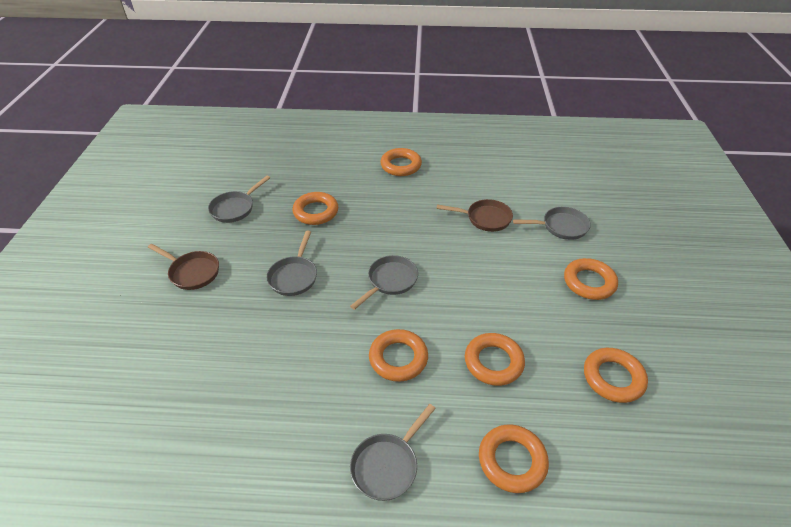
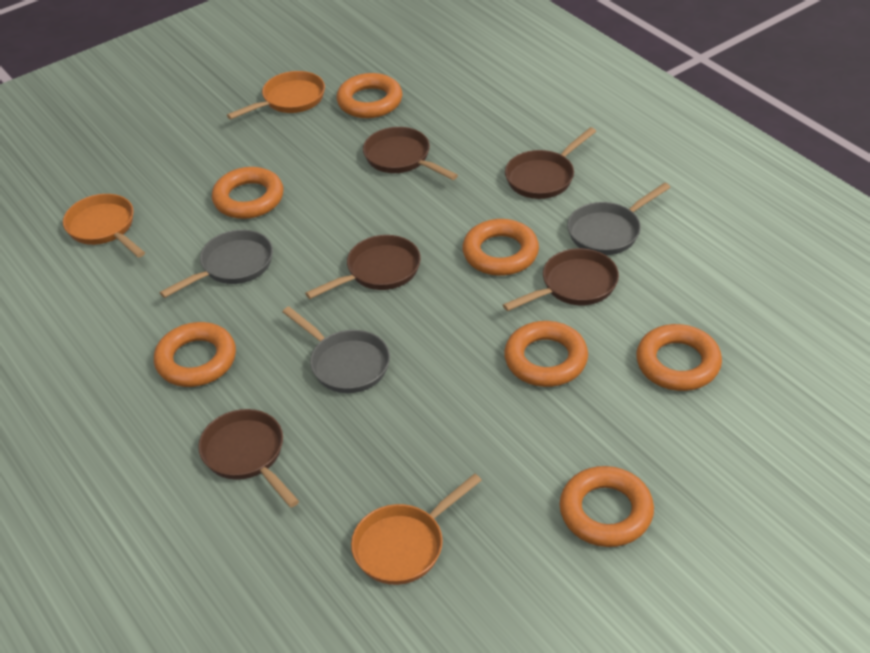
brown pan: 2 -> 5
grey pan: 5 -> 3
orange pan: 0 -> 3

